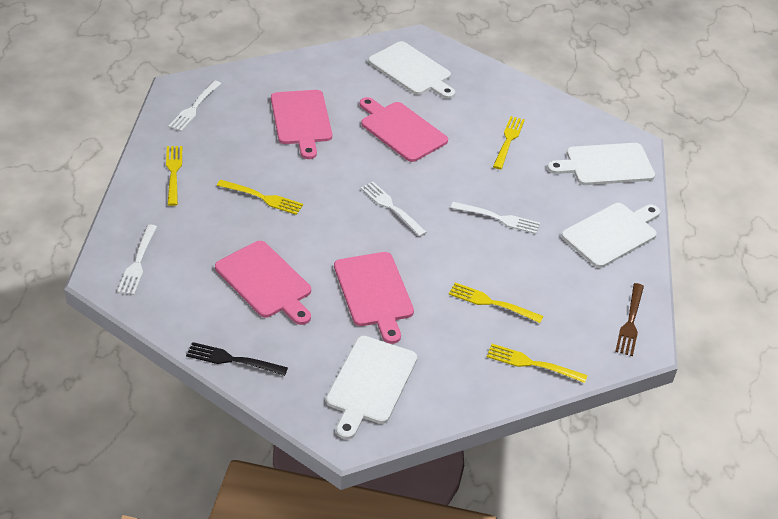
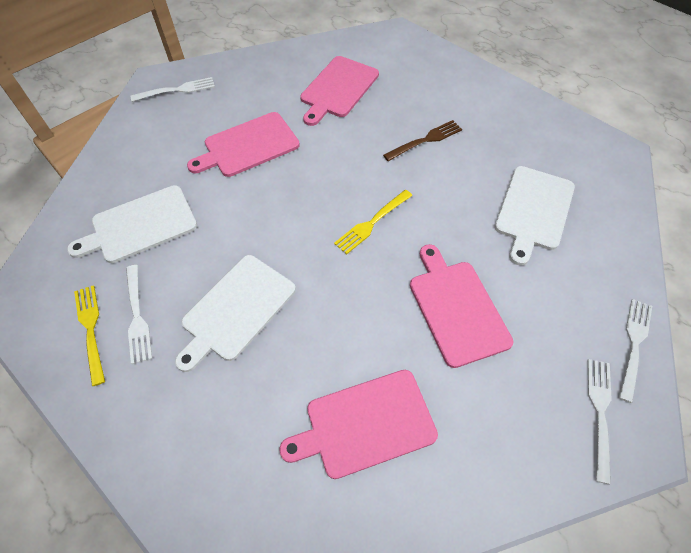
black fork: 1 -> 0
white cutting board: 4 -> 3
yellow fork: 5 -> 2

